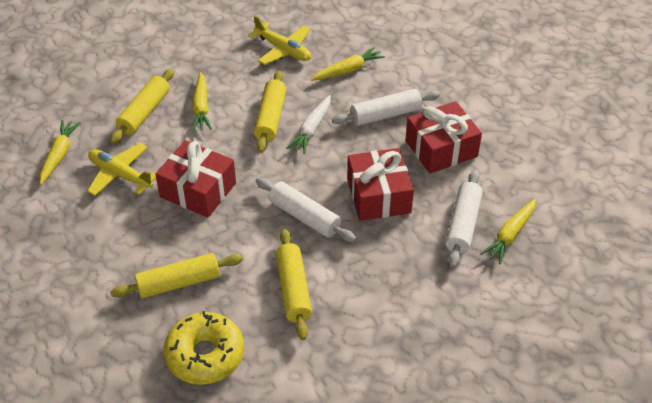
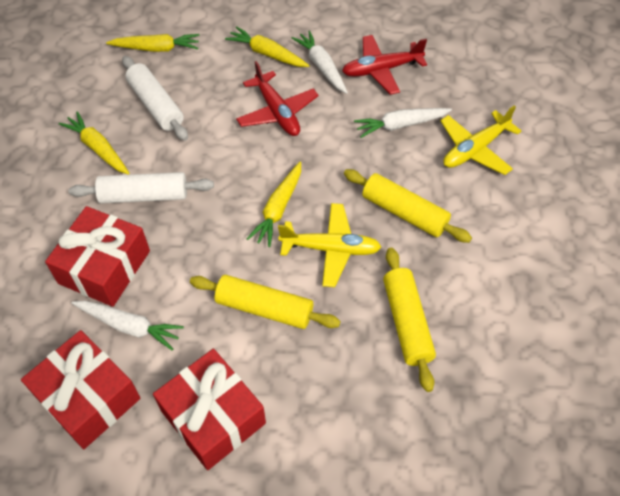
red plane: 0 -> 2
white carrot: 1 -> 3
white rolling pin: 3 -> 2
yellow donut: 1 -> 0
yellow rolling pin: 4 -> 3

